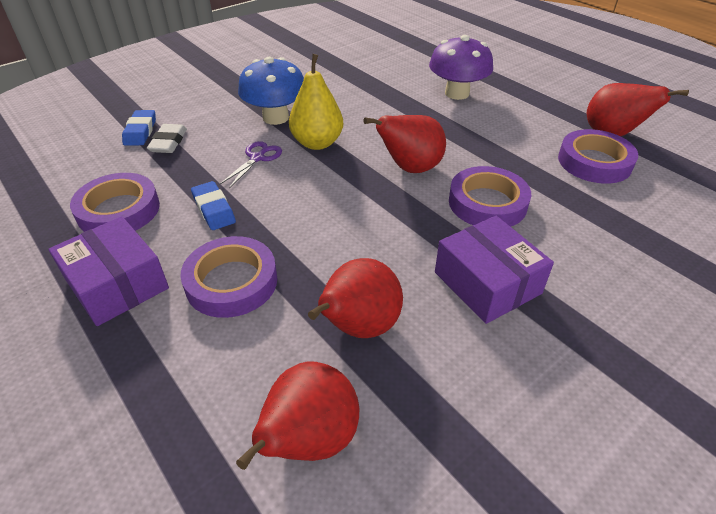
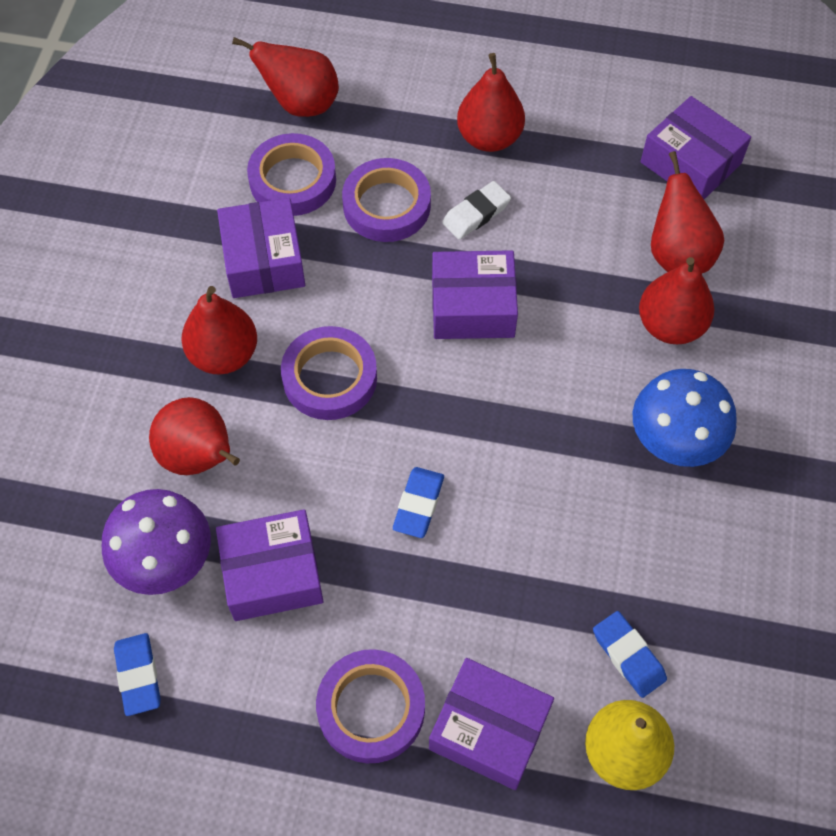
blue eraser: 2 -> 3
purple box: 2 -> 5
purple scissors: 1 -> 0
red pear: 4 -> 6

